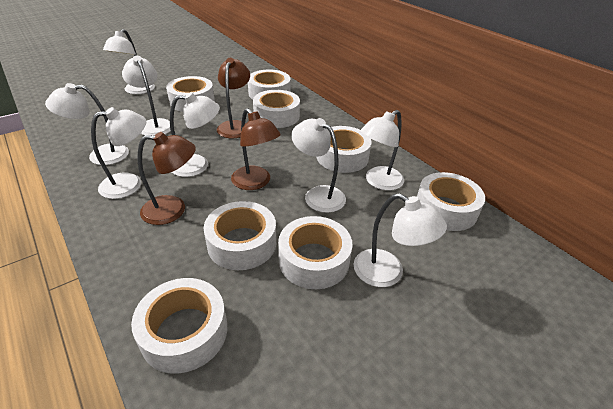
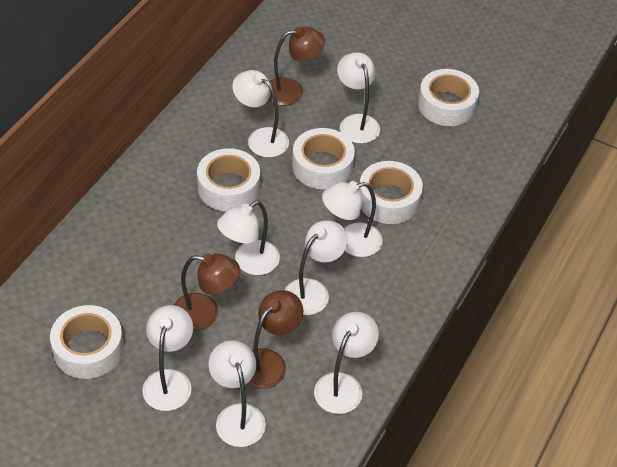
white tape: 8 -> 5

